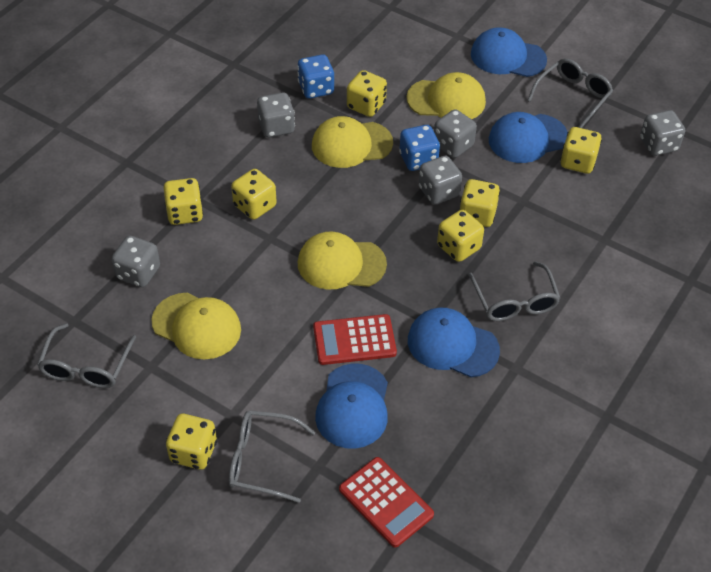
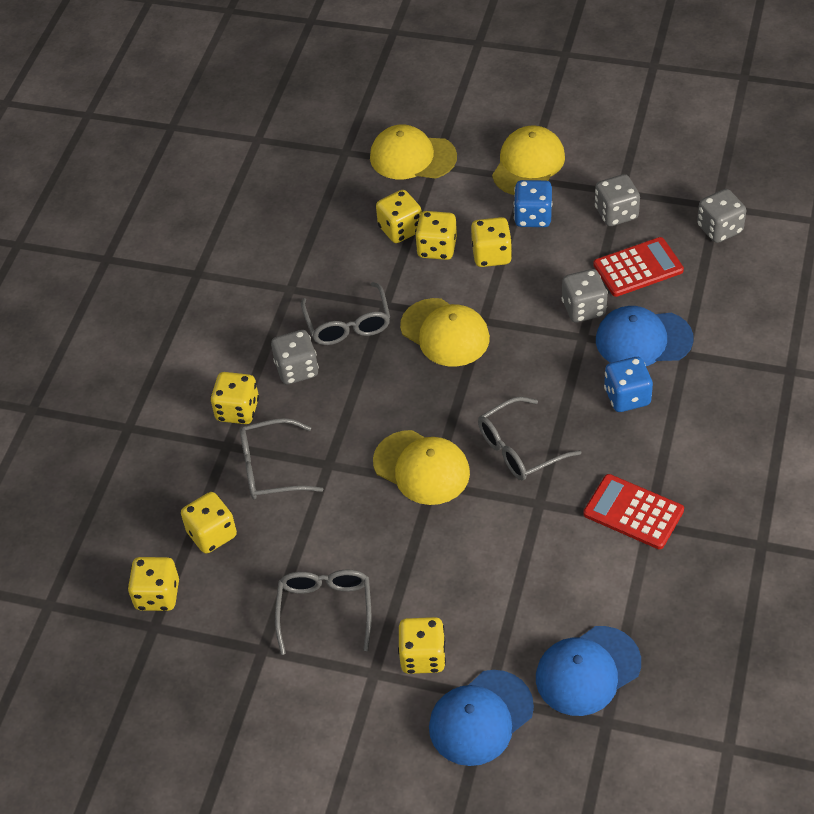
blue cap: 4 -> 3
grey dice: 5 -> 4

